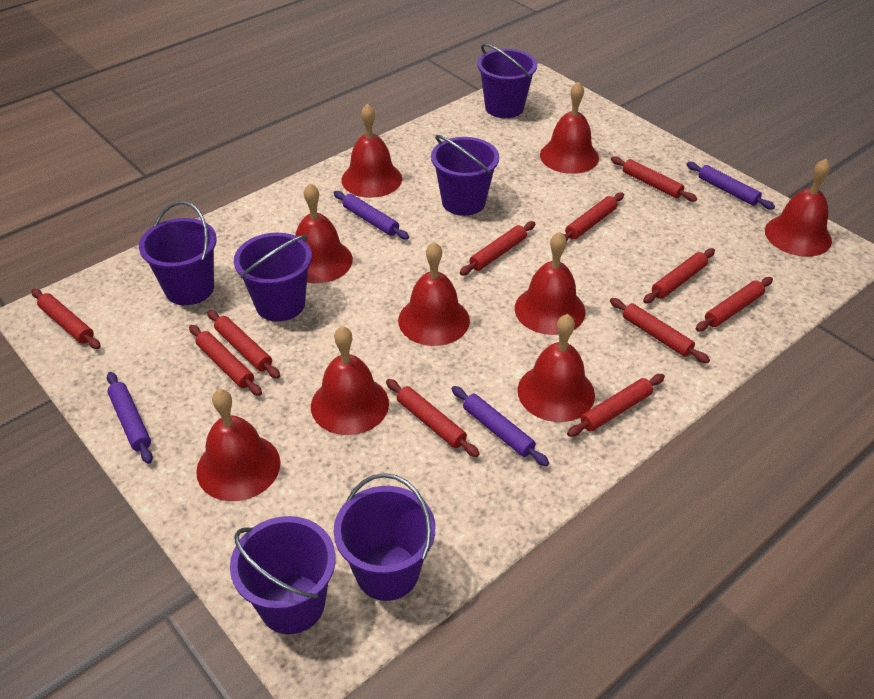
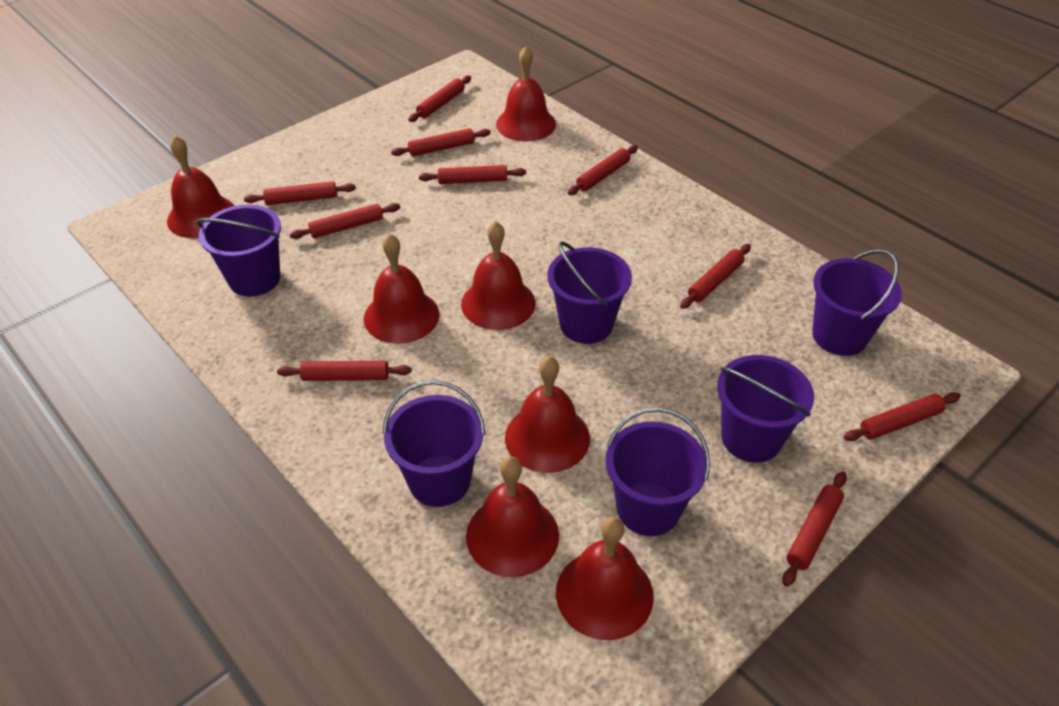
purple rolling pin: 4 -> 0
red bell: 9 -> 7
red rolling pin: 11 -> 10

